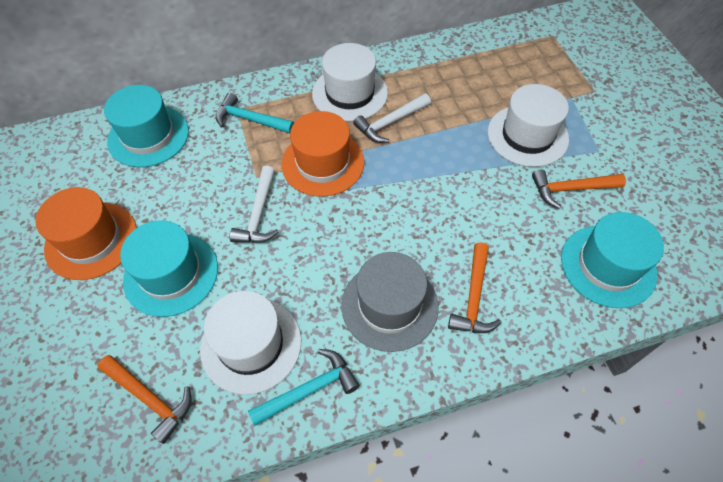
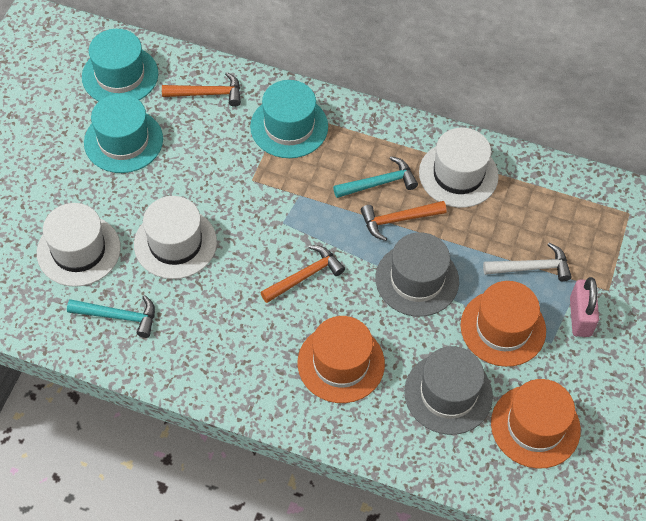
grey hat: 1 -> 2
orange hat: 2 -> 3
pink padlock: 0 -> 1
white hammer: 2 -> 1

